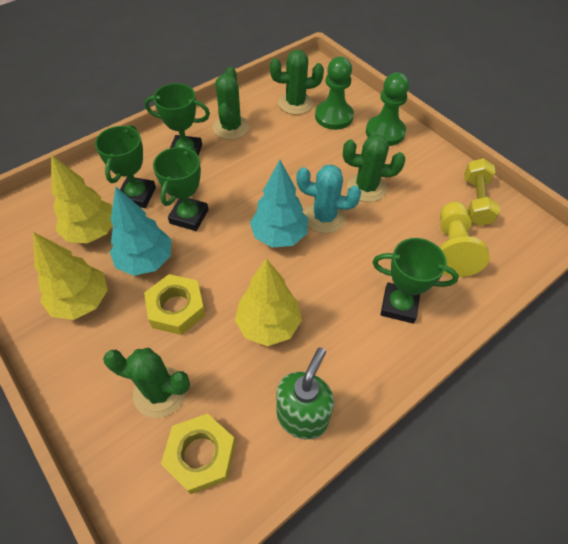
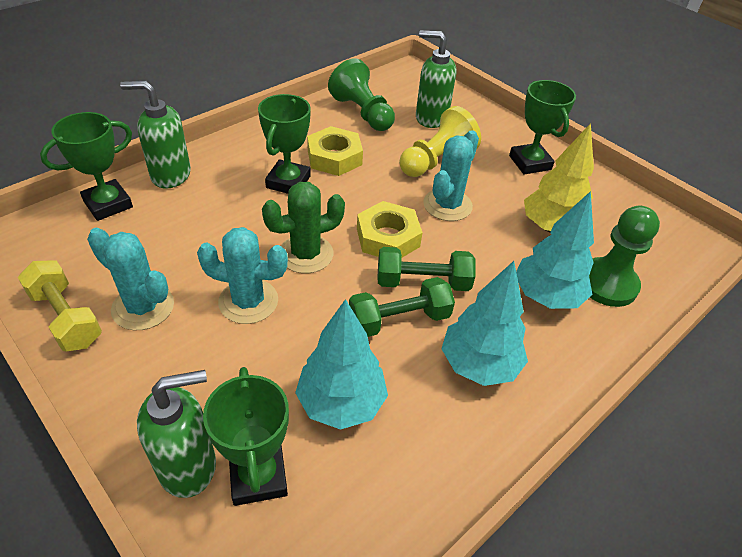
green cactus: 4 -> 1
green dumbbell: 0 -> 2
green soap dispenser: 1 -> 3
turquoise cactus: 1 -> 3
turquoise tree: 2 -> 3
yellow tree: 3 -> 1

